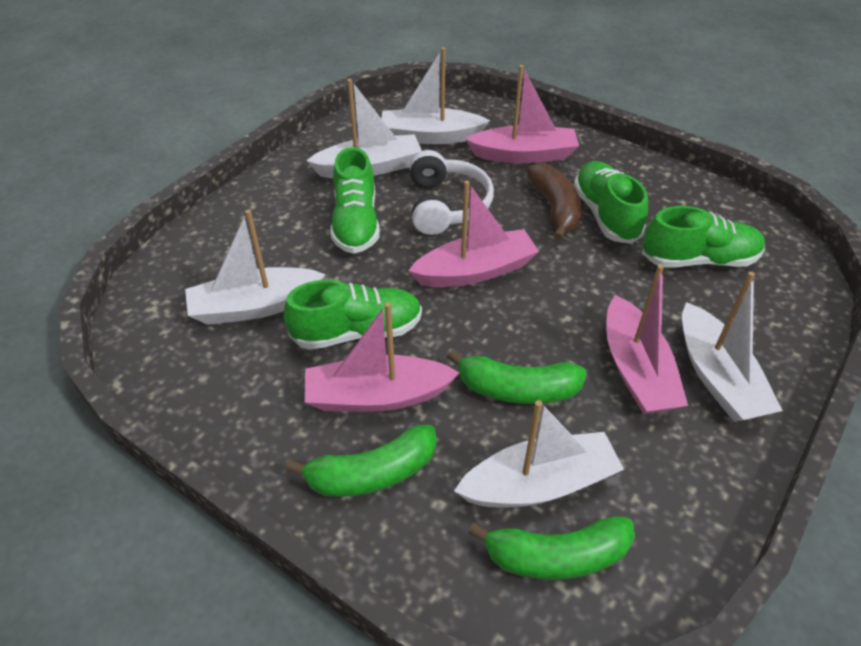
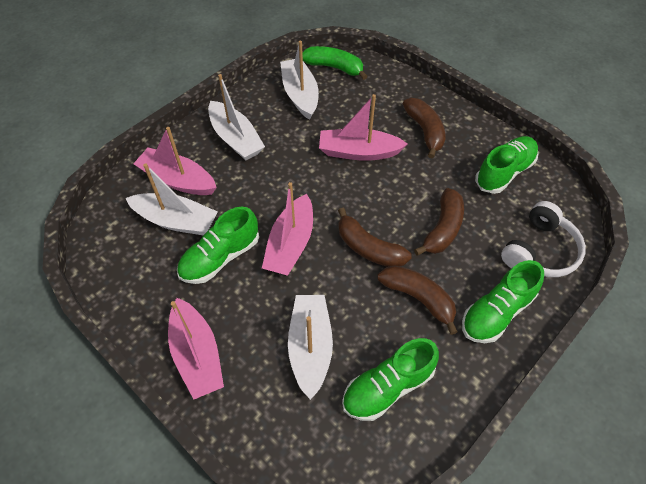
brown banana: 1 -> 4
green banana: 3 -> 1
white boat: 5 -> 4

